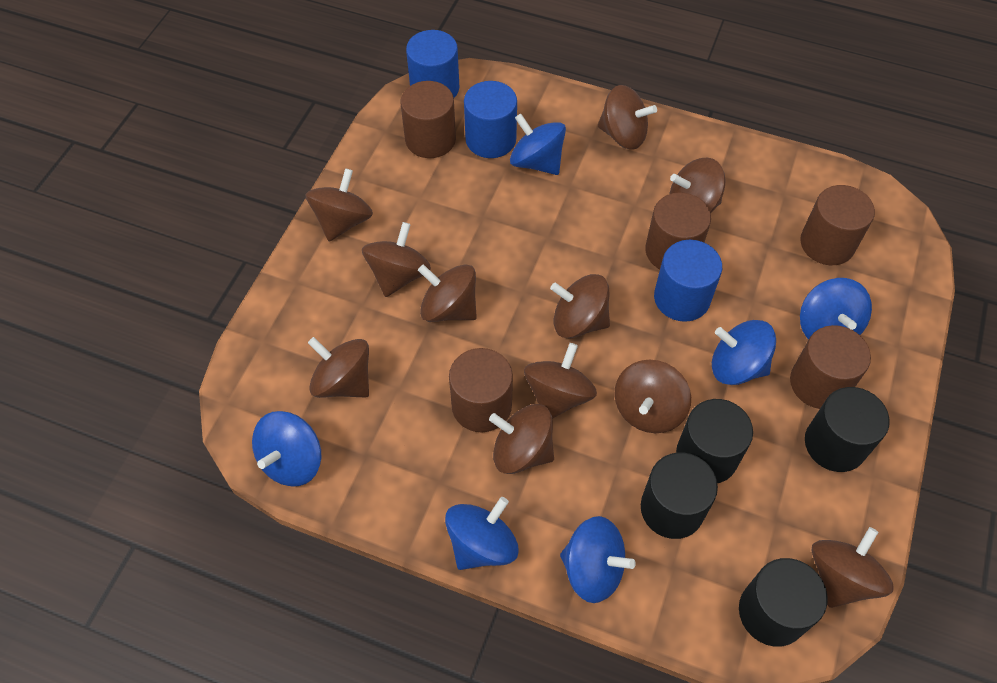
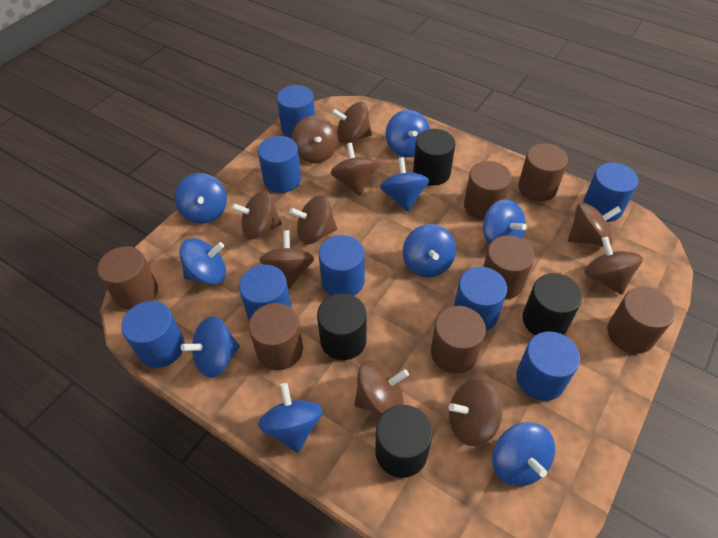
blue cylinder: 3 -> 8
blue spinning top: 6 -> 9
brown cylinder: 5 -> 7
brown spinning top: 11 -> 10

